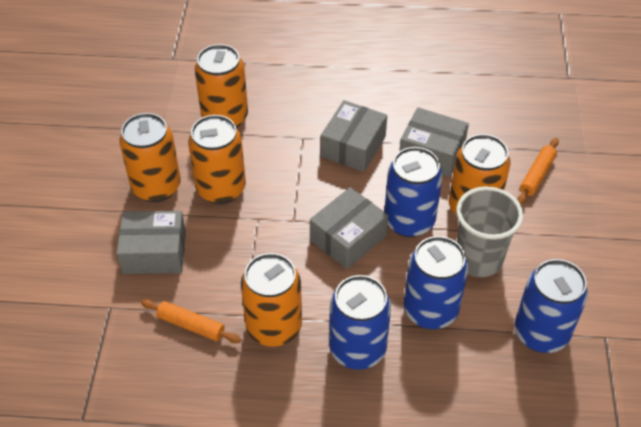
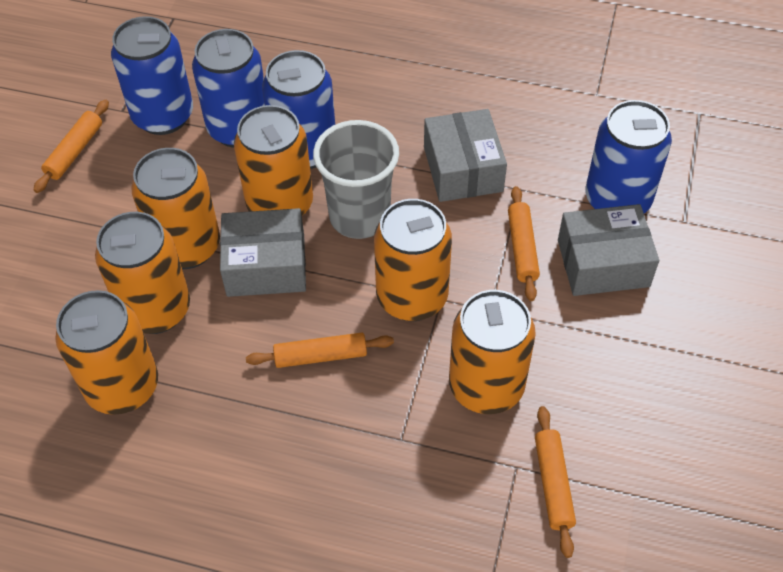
grey box: 4 -> 3
orange can: 5 -> 6
orange rolling pin: 2 -> 4

